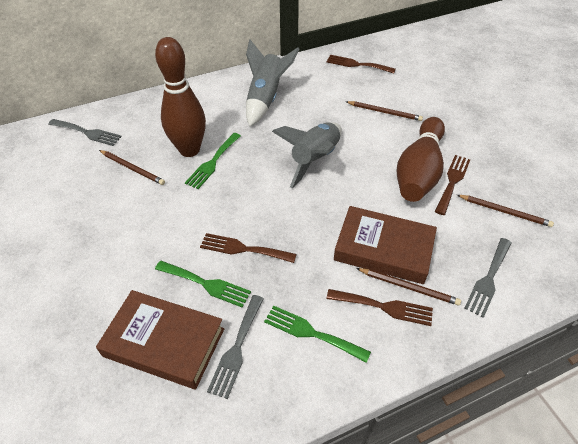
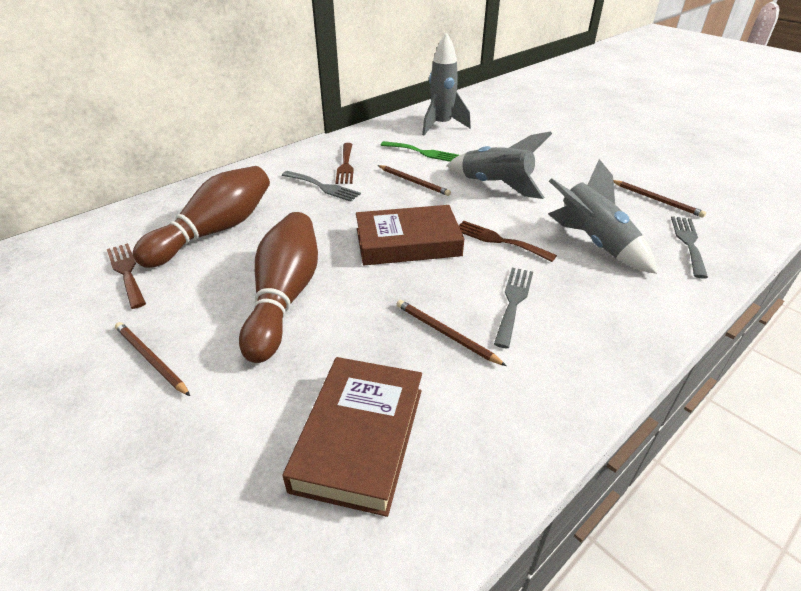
brown fork: 4 -> 3
green fork: 3 -> 1
grey rocket: 2 -> 3

